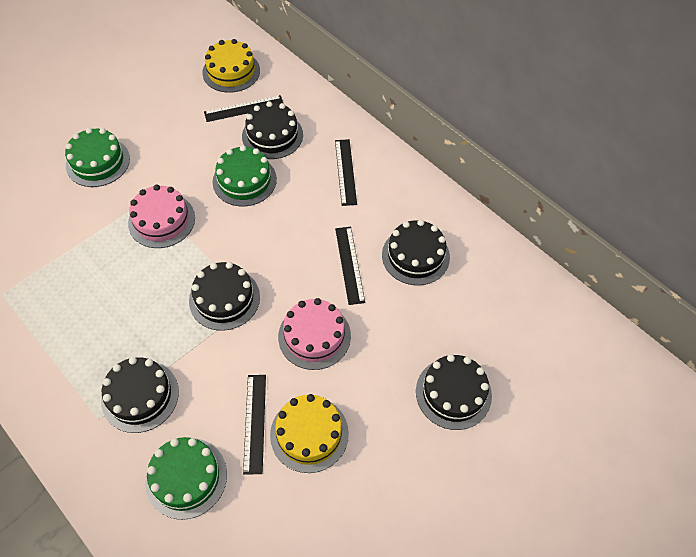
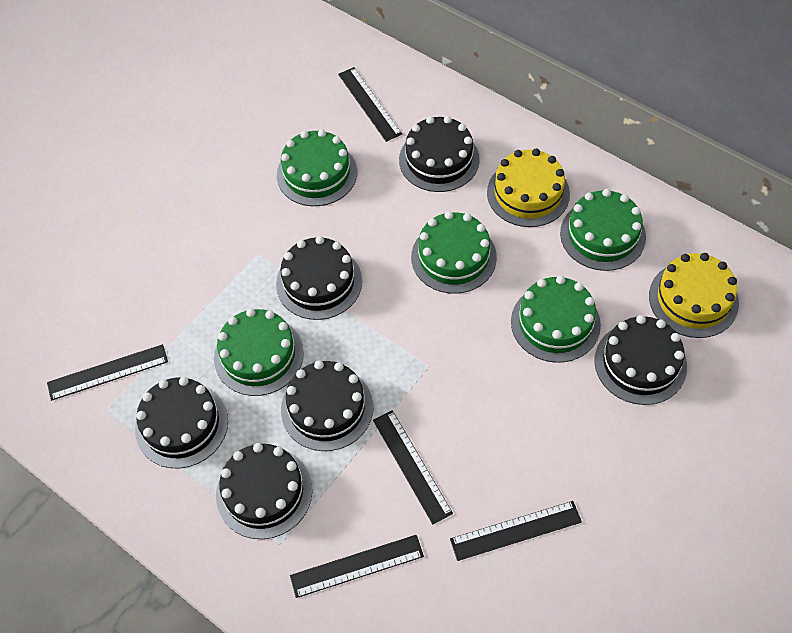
black cake: 5 -> 6
black ruler: 4 -> 5
green cake: 3 -> 5
pink cake: 2 -> 0

